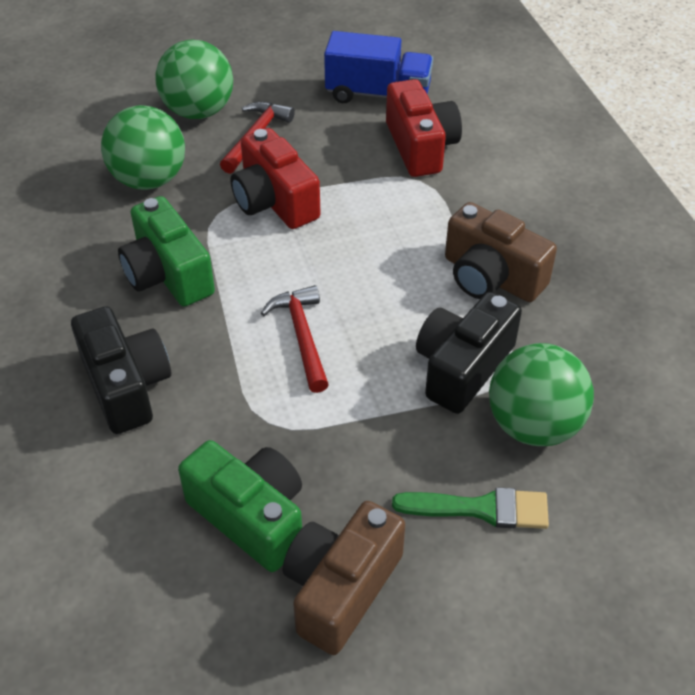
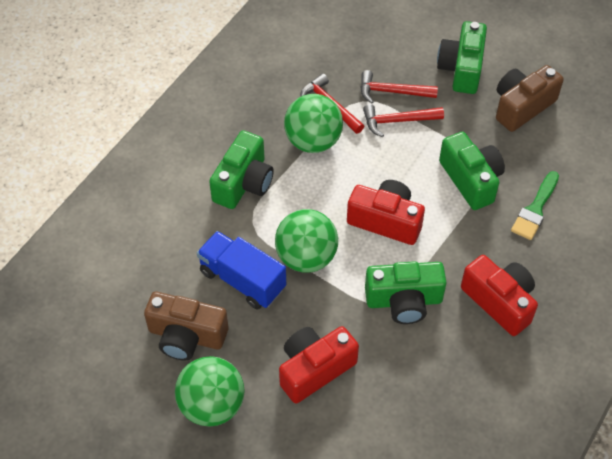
black camera: 2 -> 0
green camera: 2 -> 4
red camera: 2 -> 3
red hammer: 2 -> 3

